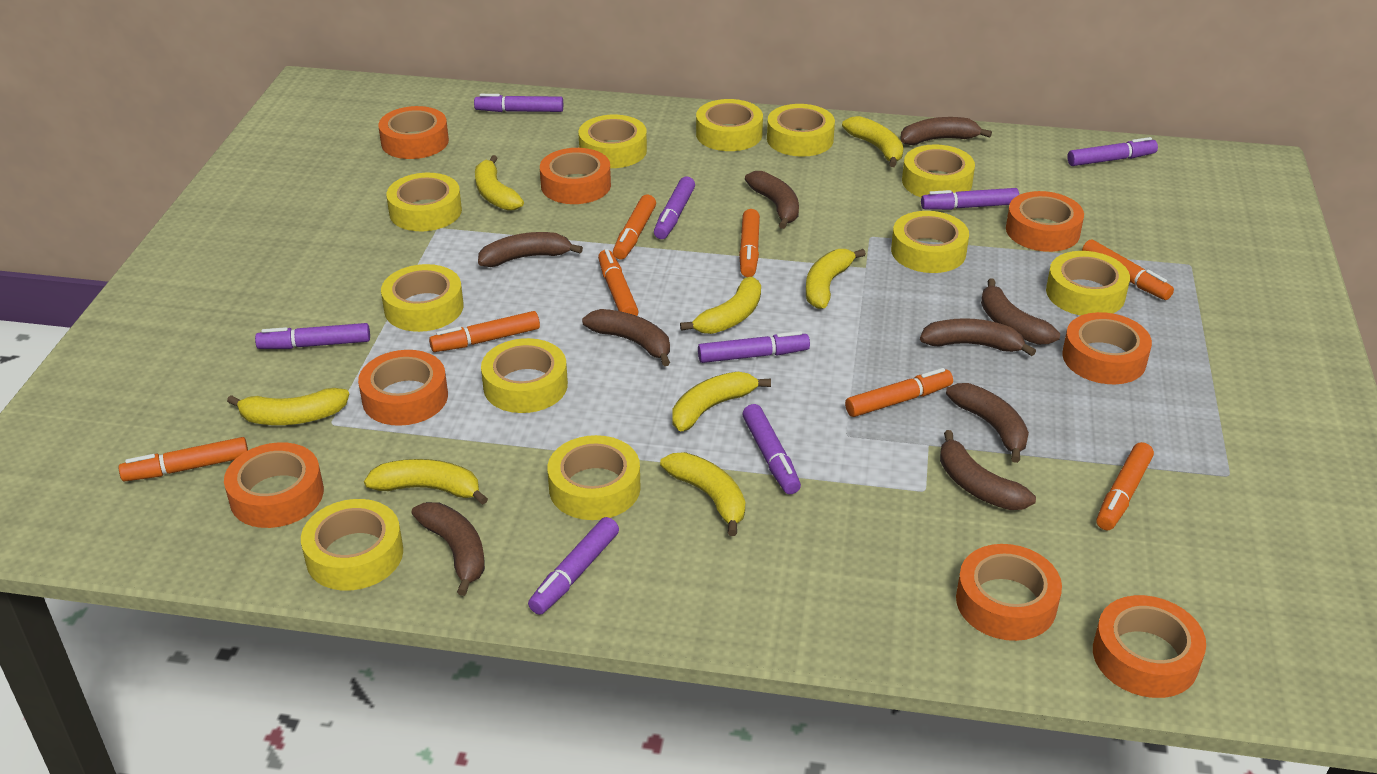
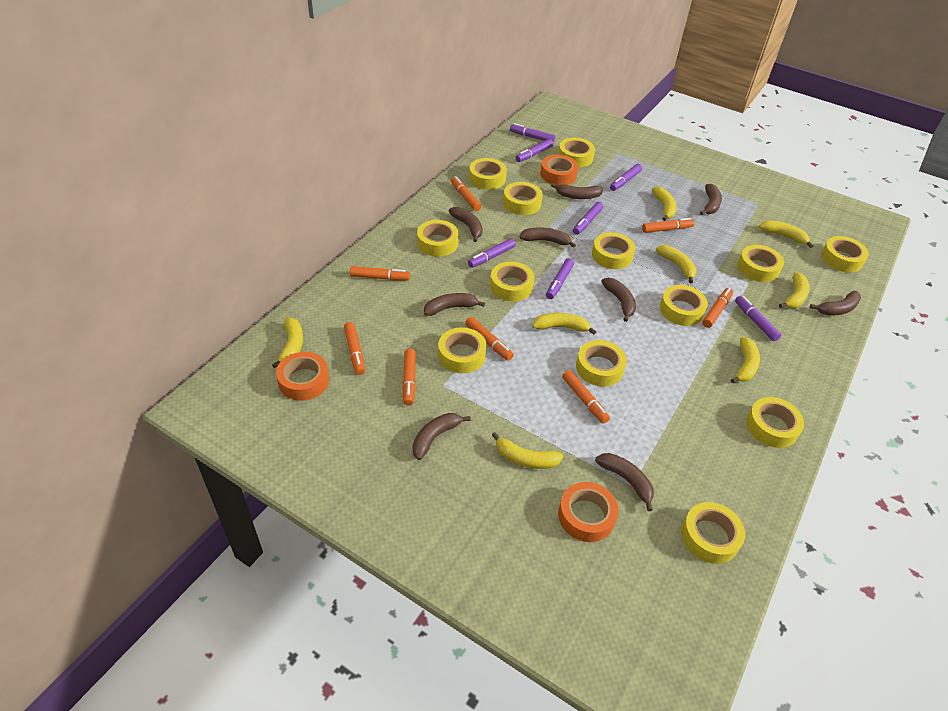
orange tape: 8 -> 3
purple marker: 8 -> 7
yellow tape: 11 -> 13

